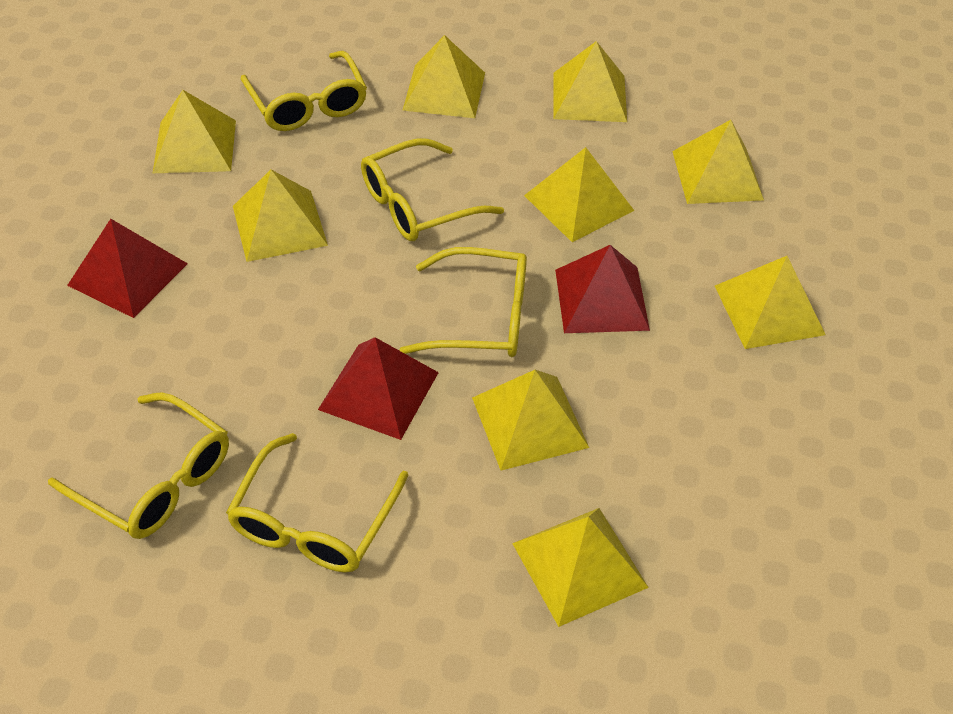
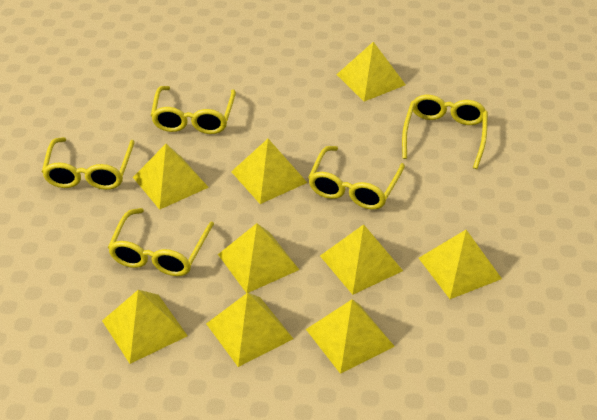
red pyramid: 3 -> 0

